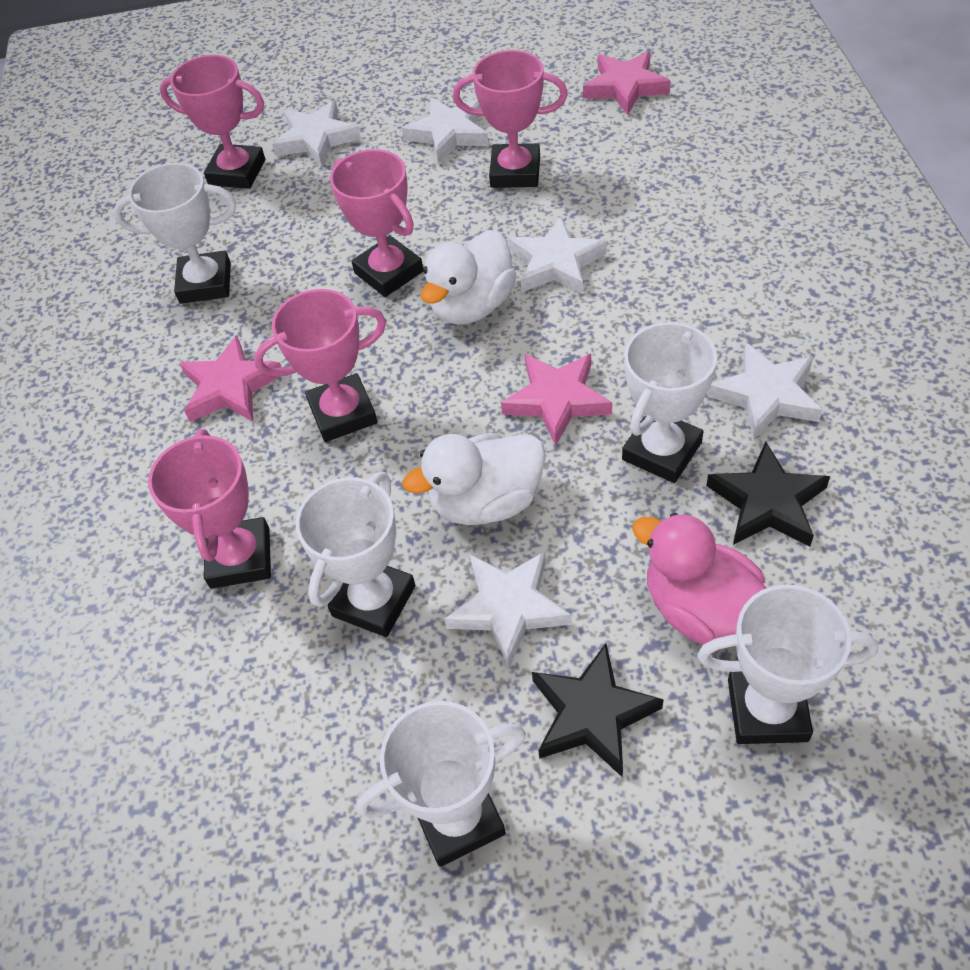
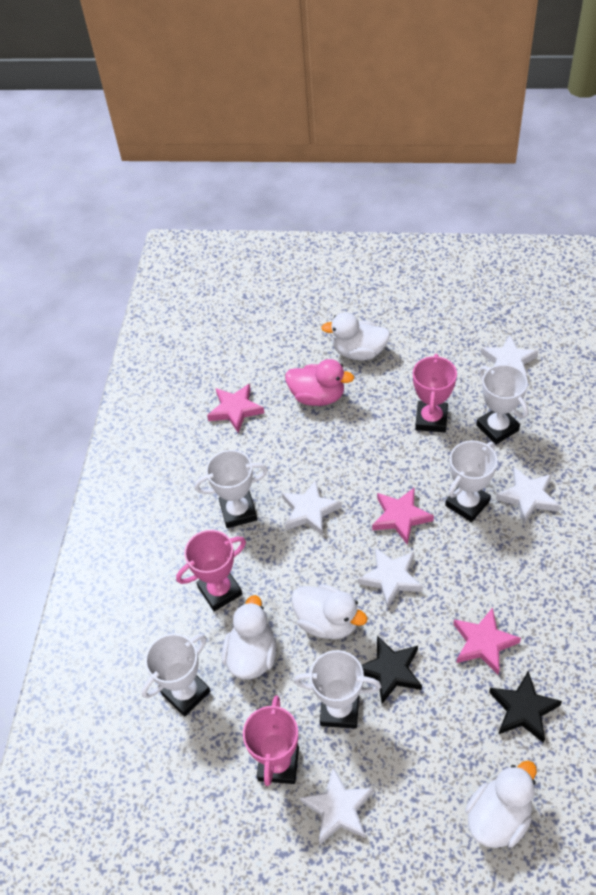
pink trophy: 5 -> 3
white duck: 2 -> 4

